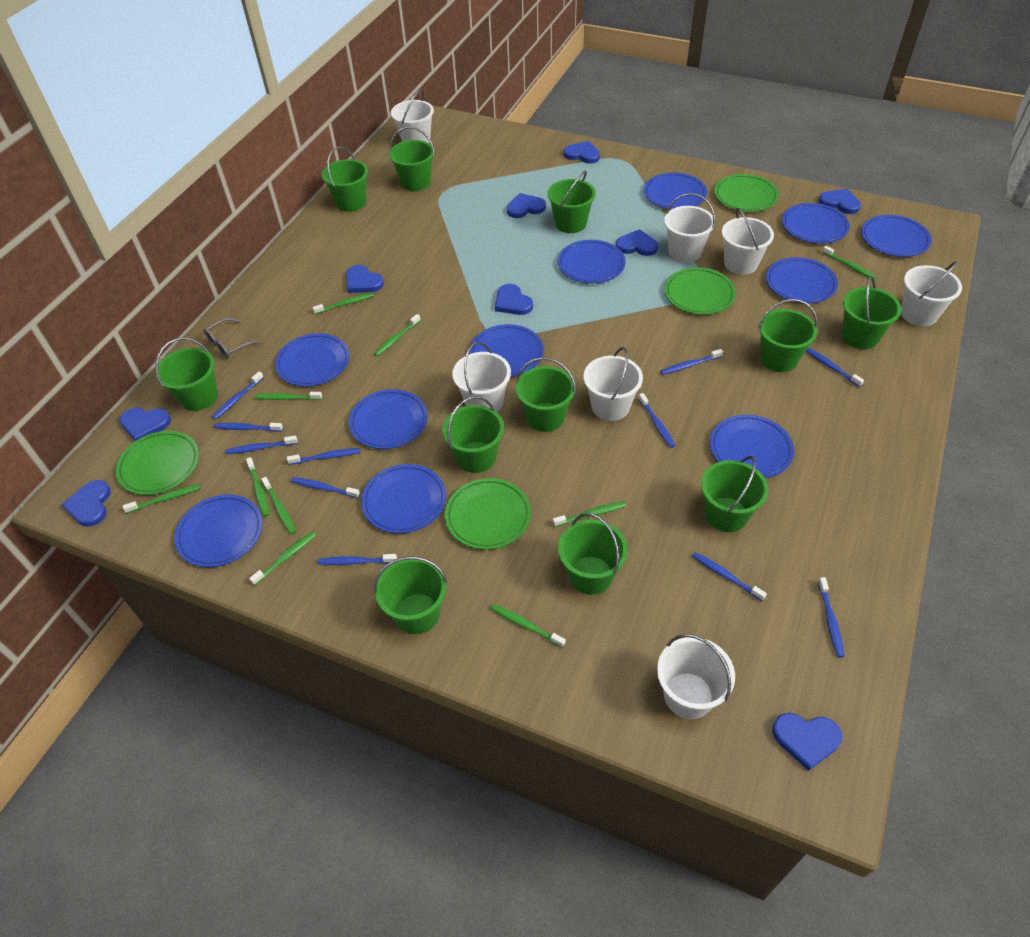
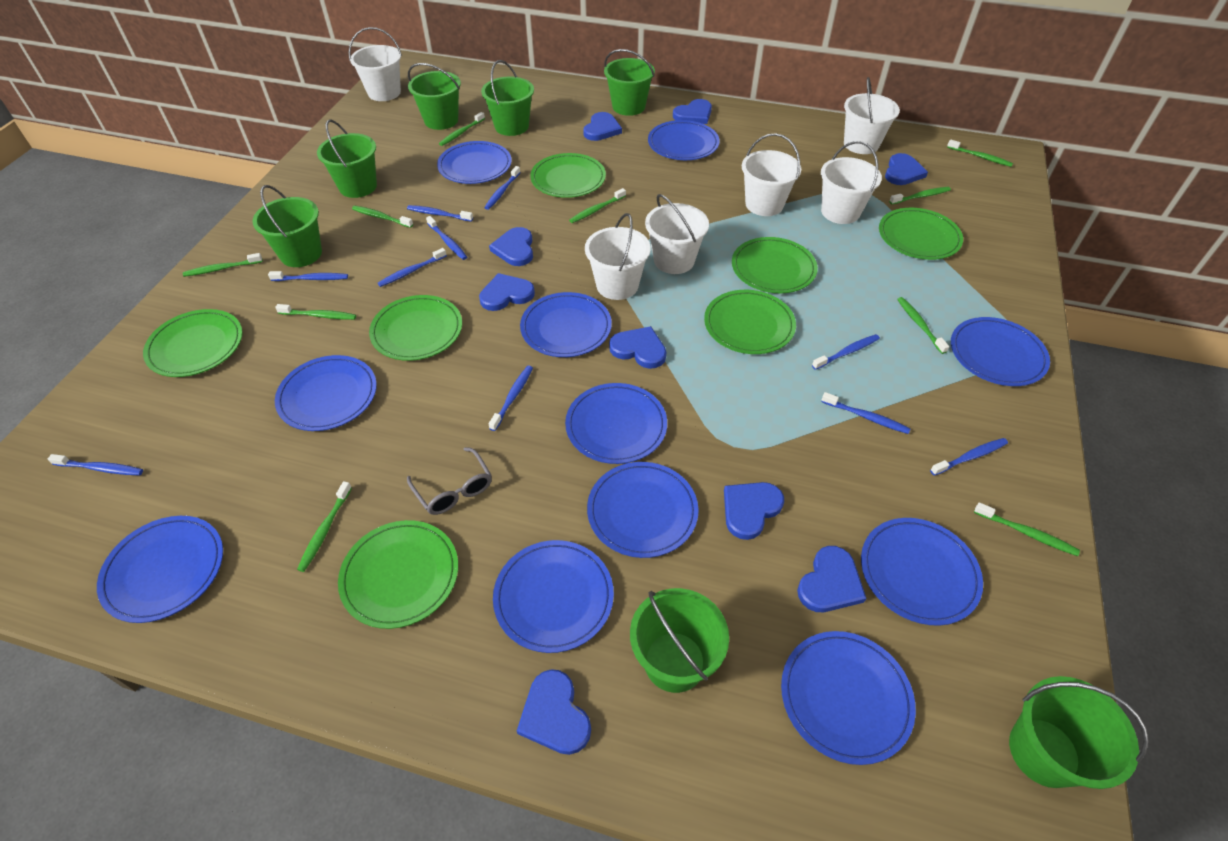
blue toothbrush: 11 -> 10
green bucket: 11 -> 7
green plate: 4 -> 7
white bucket: 7 -> 6

